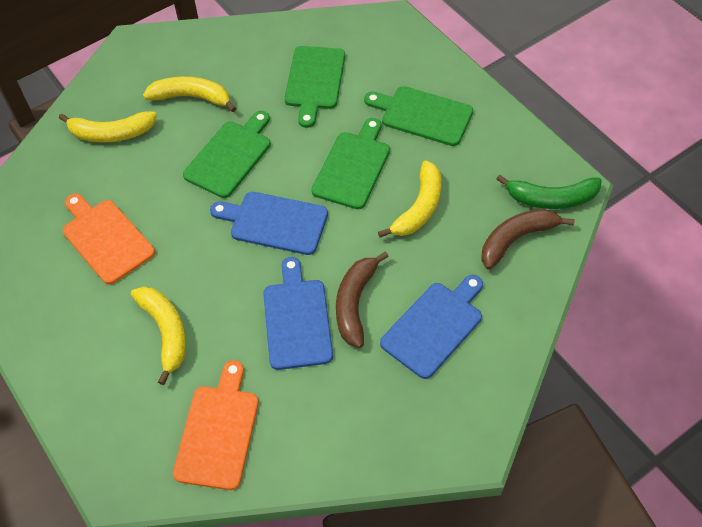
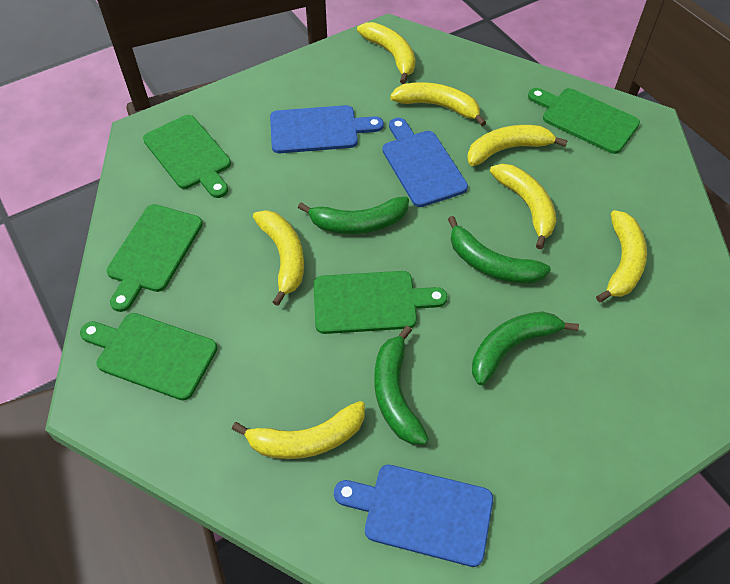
brown banana: 2 -> 0
green banana: 1 -> 4
green cutting board: 4 -> 5
orange cutting board: 2 -> 0
yellow banana: 4 -> 7

